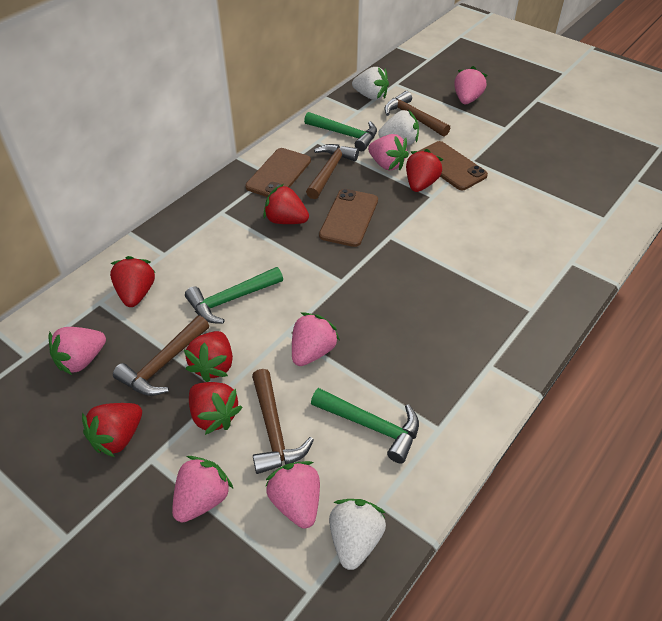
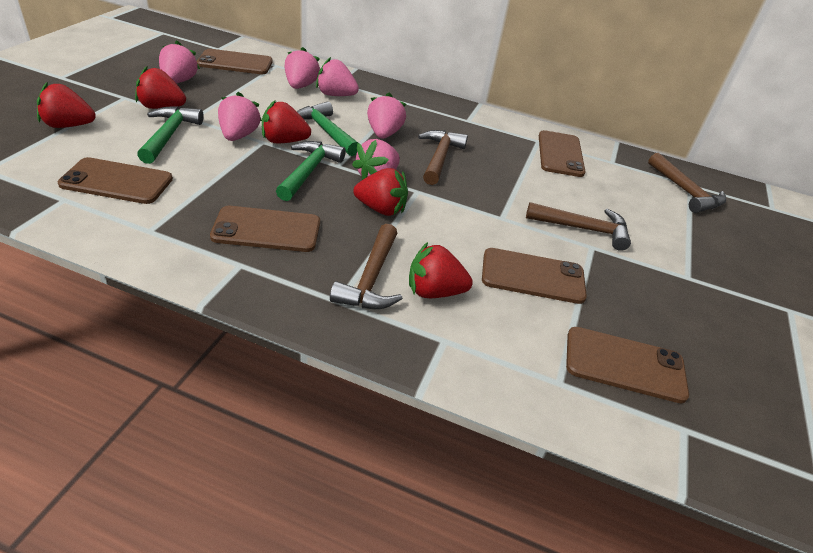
brown phone: 3 -> 6
red strawberry: 6 -> 5
white strawberry: 3 -> 0

